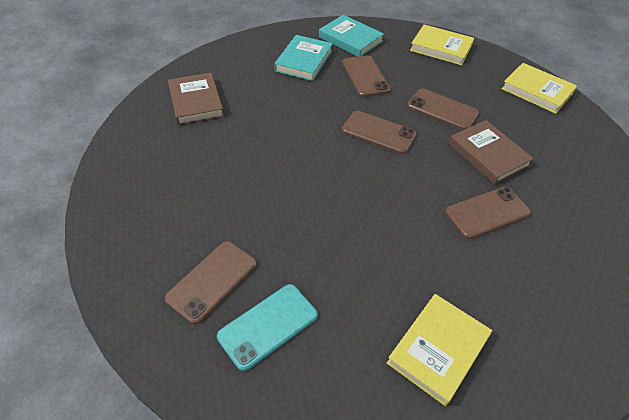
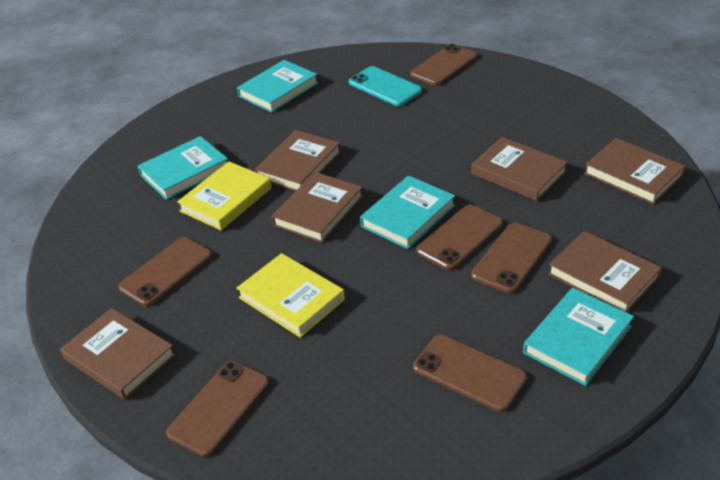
brown book: 2 -> 6
brown phone: 5 -> 6
turquoise book: 2 -> 4
yellow book: 3 -> 2

